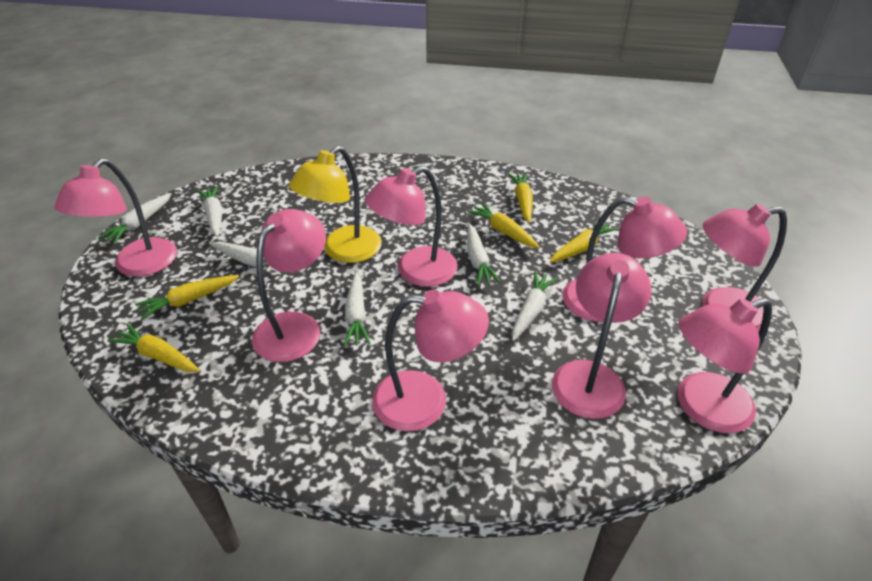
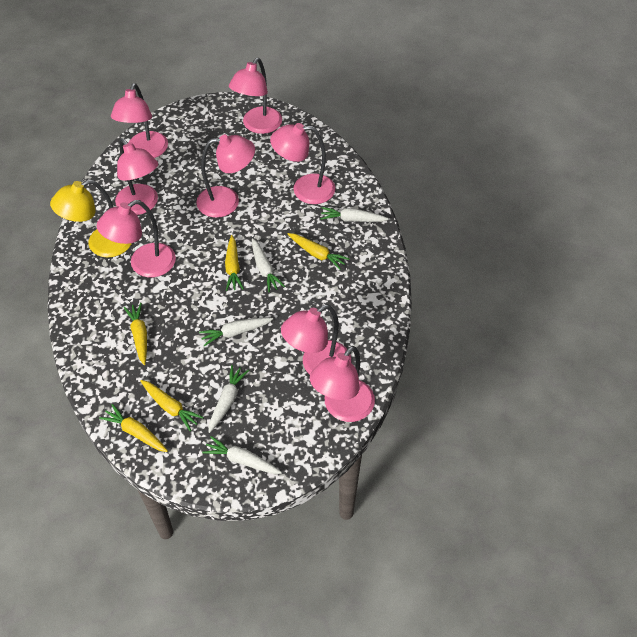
white carrot: 6 -> 5

